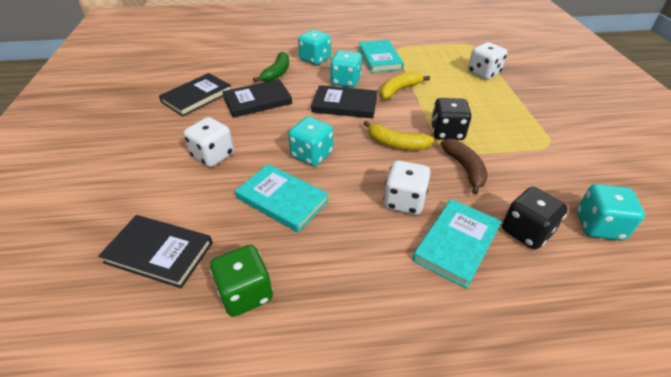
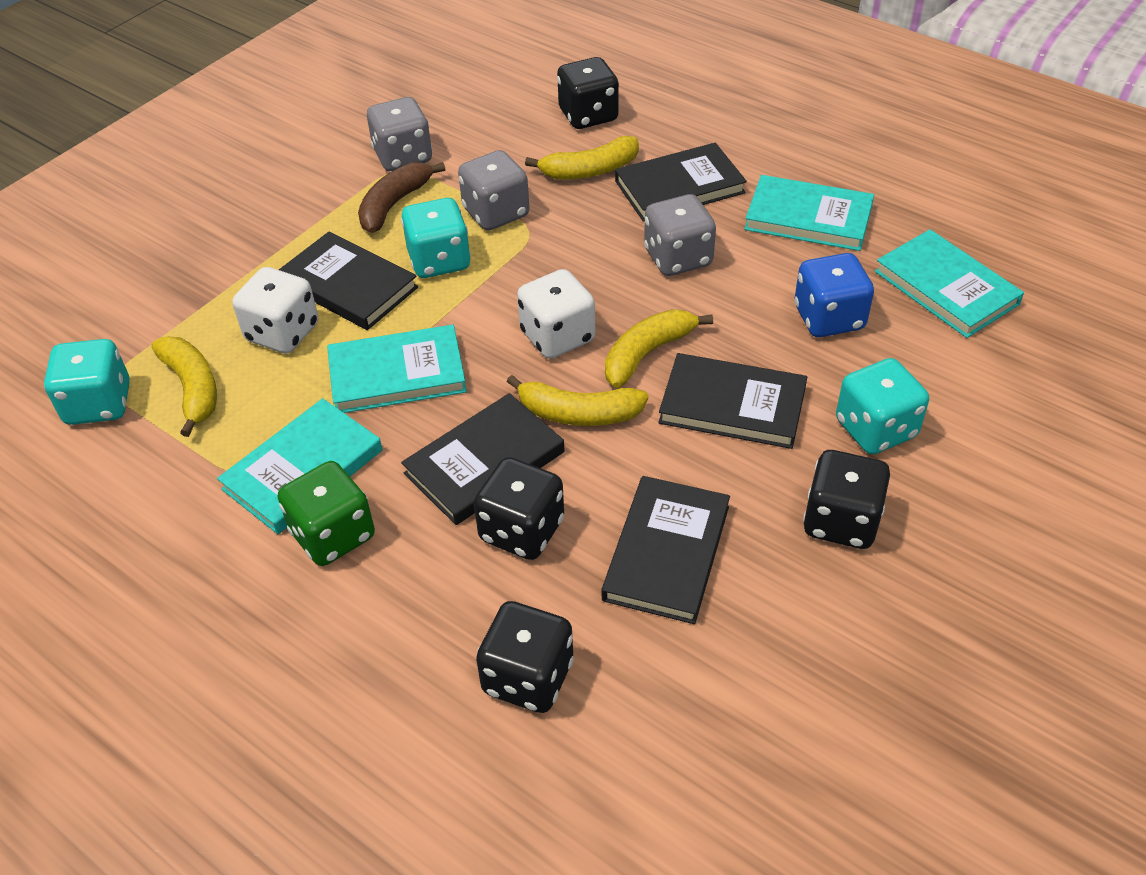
black book: 4 -> 5
black dice: 2 -> 4
blue dice: 0 -> 1
green banana: 1 -> 0
grey dice: 0 -> 3
turquoise book: 3 -> 4
turquoise dice: 4 -> 3
white dice: 3 -> 2
yellow banana: 2 -> 4

